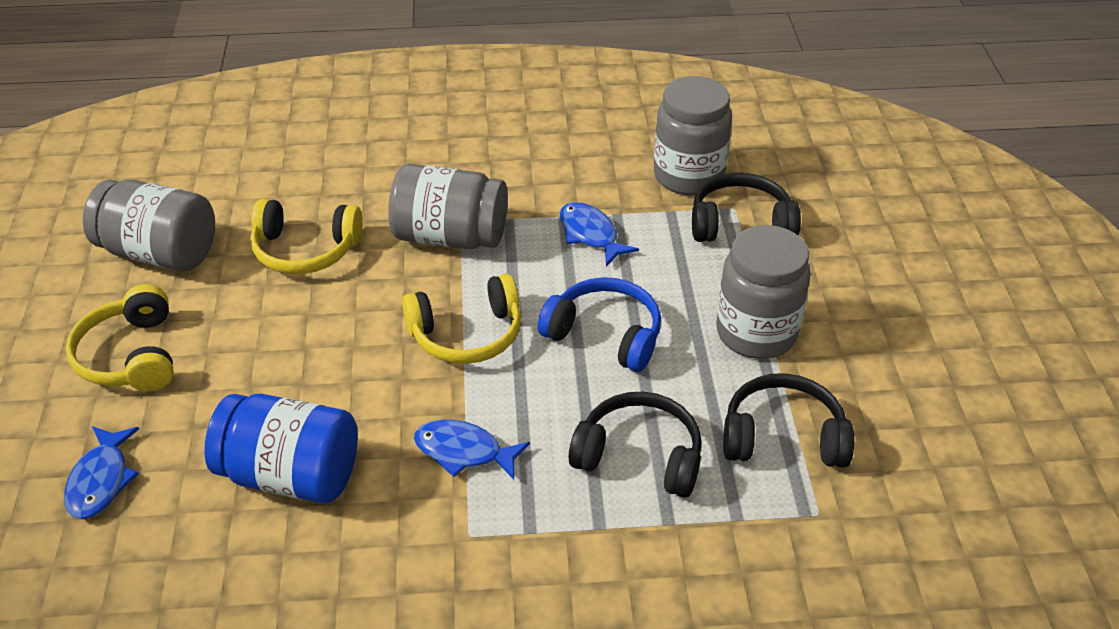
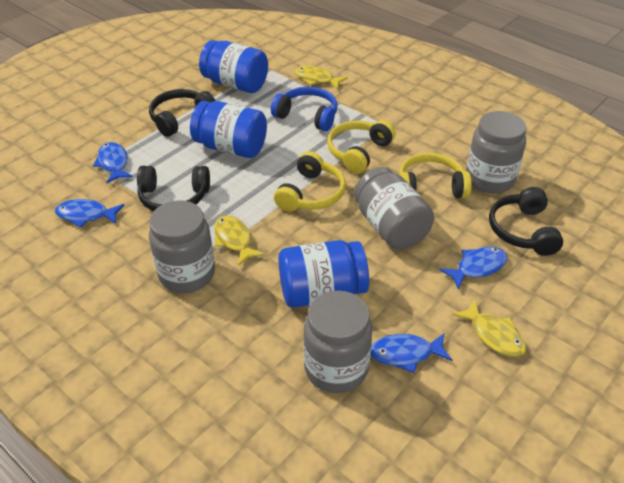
blue fish: 3 -> 4
blue jar: 1 -> 3
yellow fish: 0 -> 3

